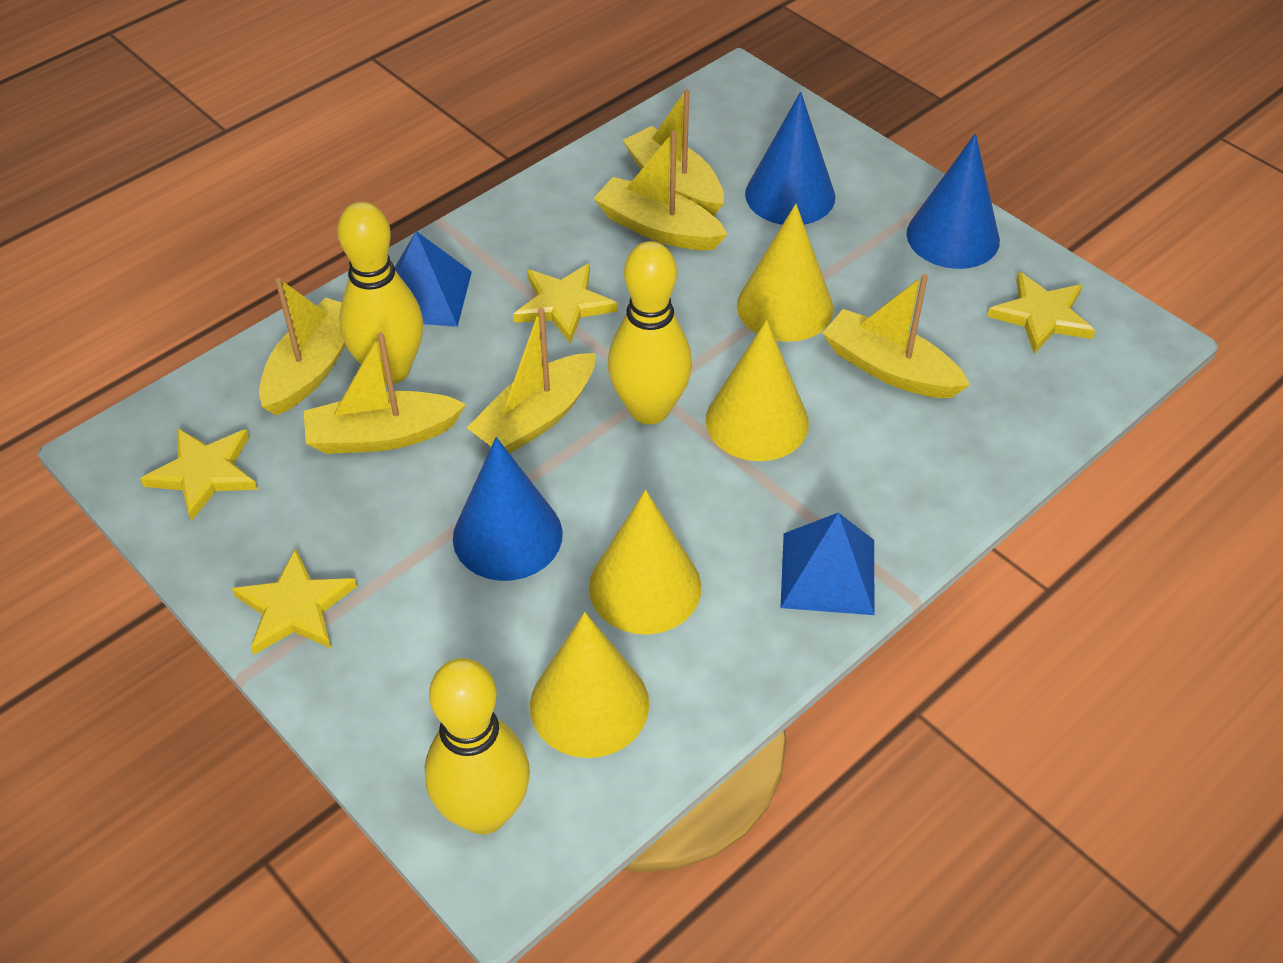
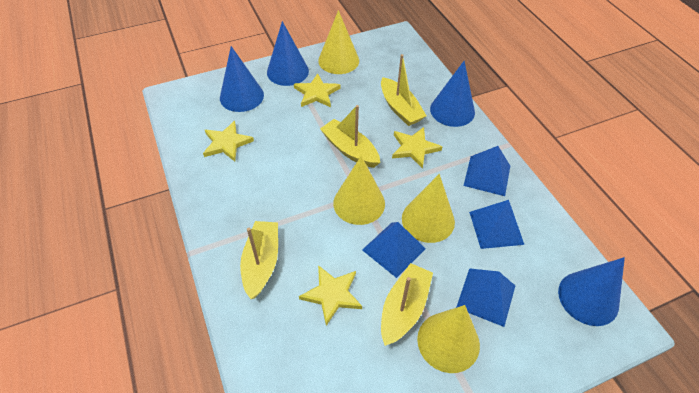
blue cone: 3 -> 4
blue pyramid: 2 -> 4
yellow boat: 6 -> 4
yellow bowling pin: 3 -> 0

